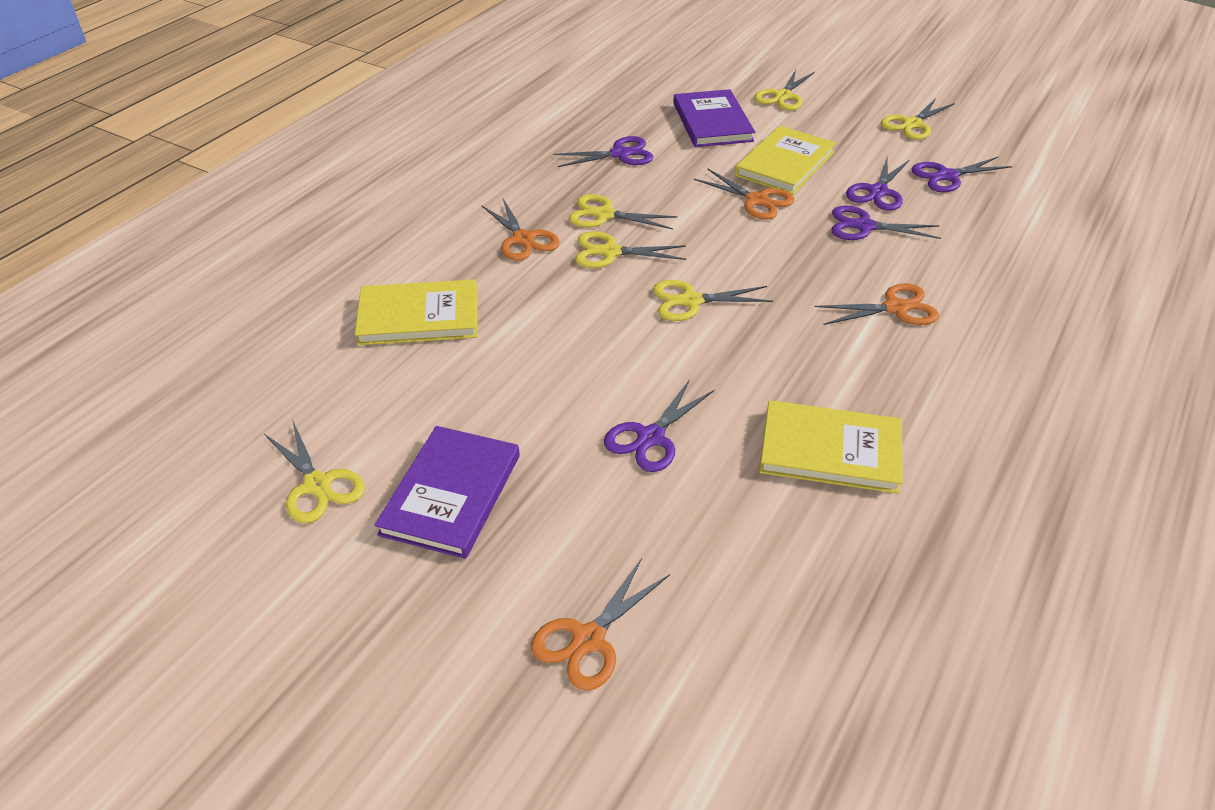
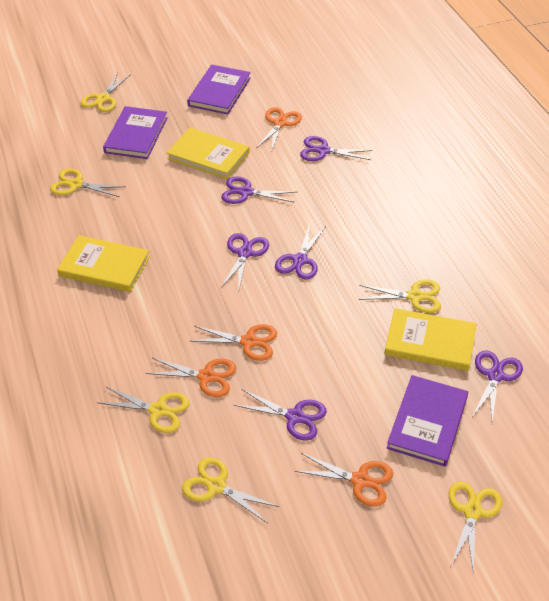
purple book: 2 -> 3
purple scissors: 5 -> 6

